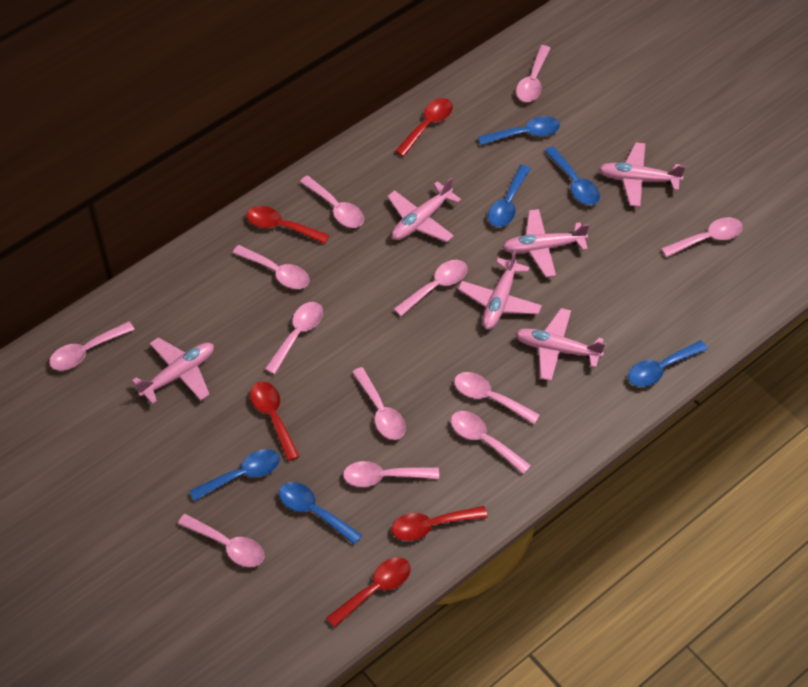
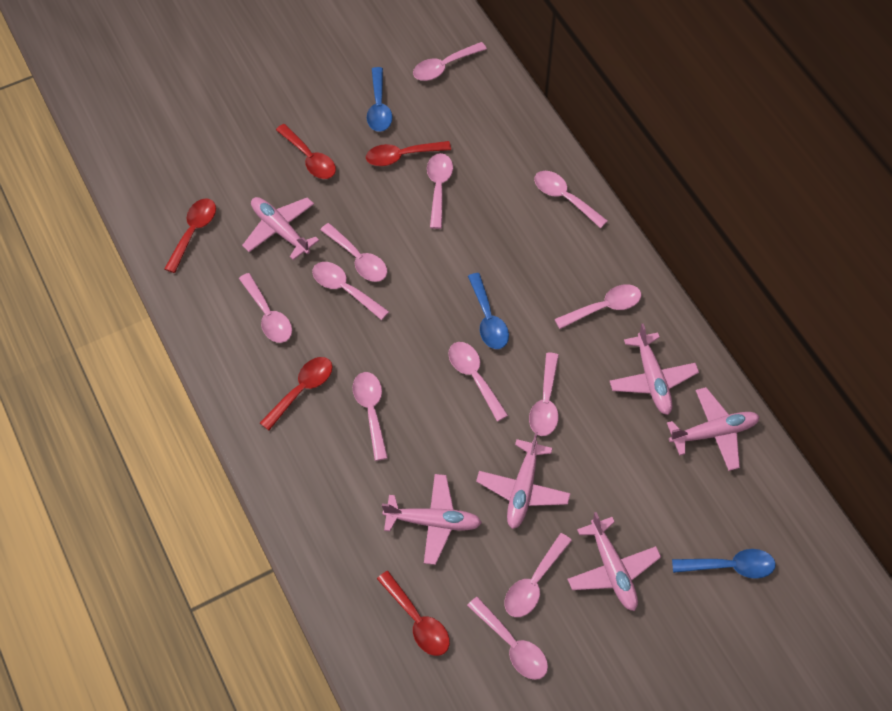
blue spoon: 6 -> 3

